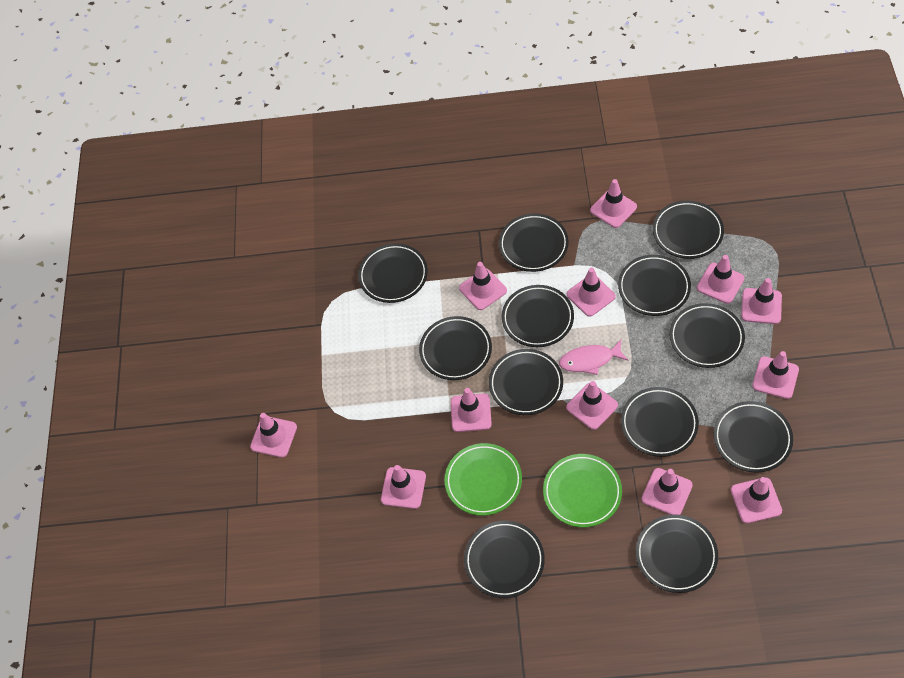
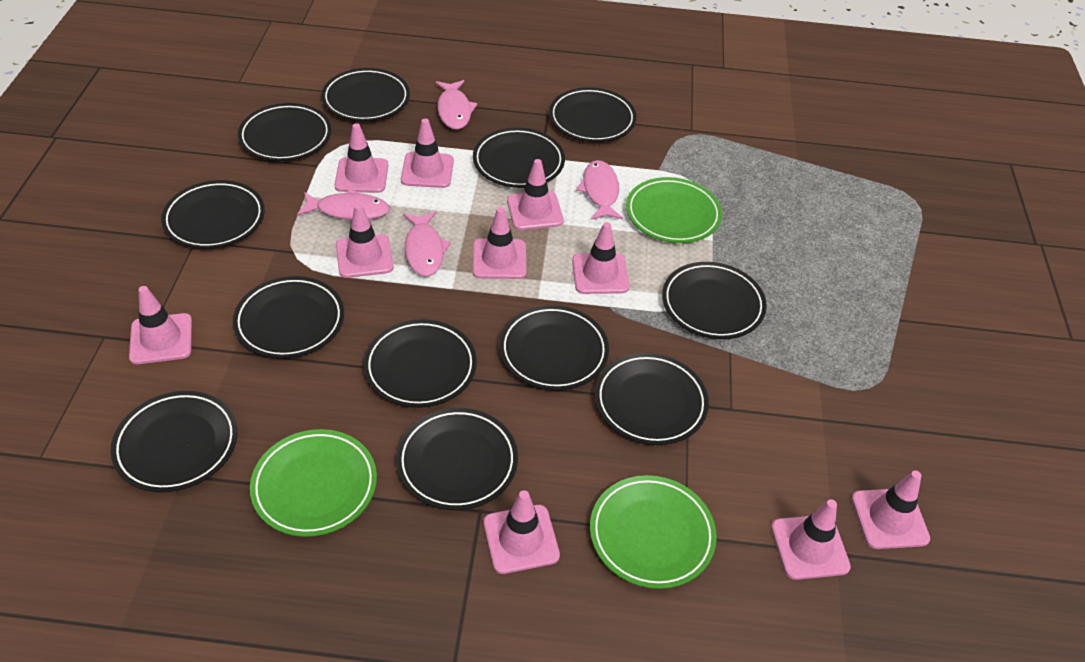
green plate: 2 -> 3
pink fish: 1 -> 4
pink traffic cone: 12 -> 10

